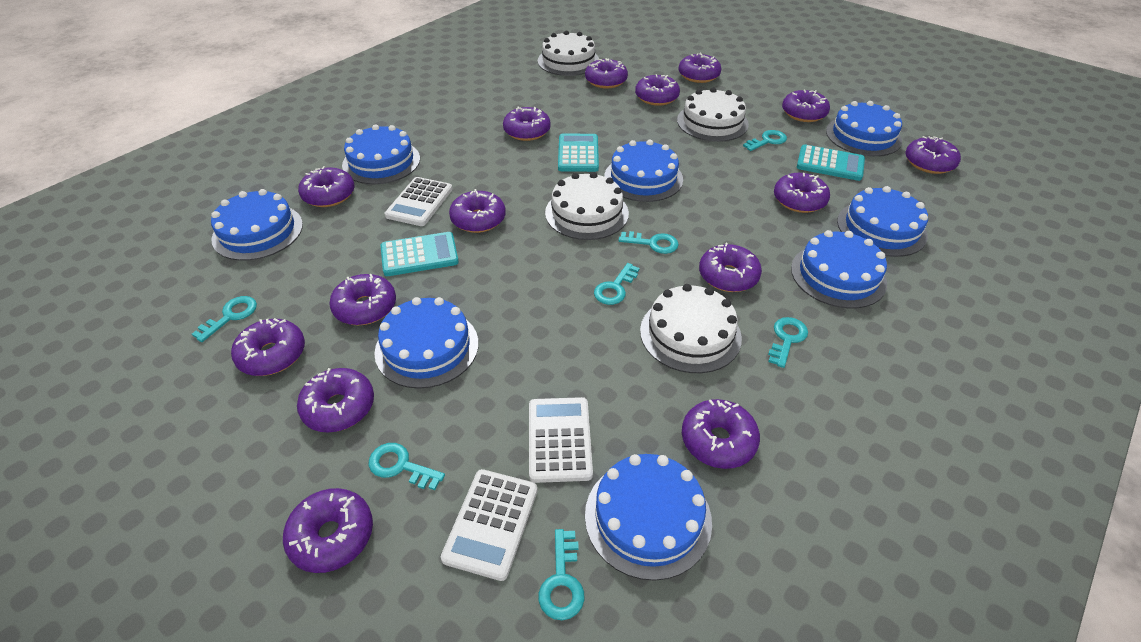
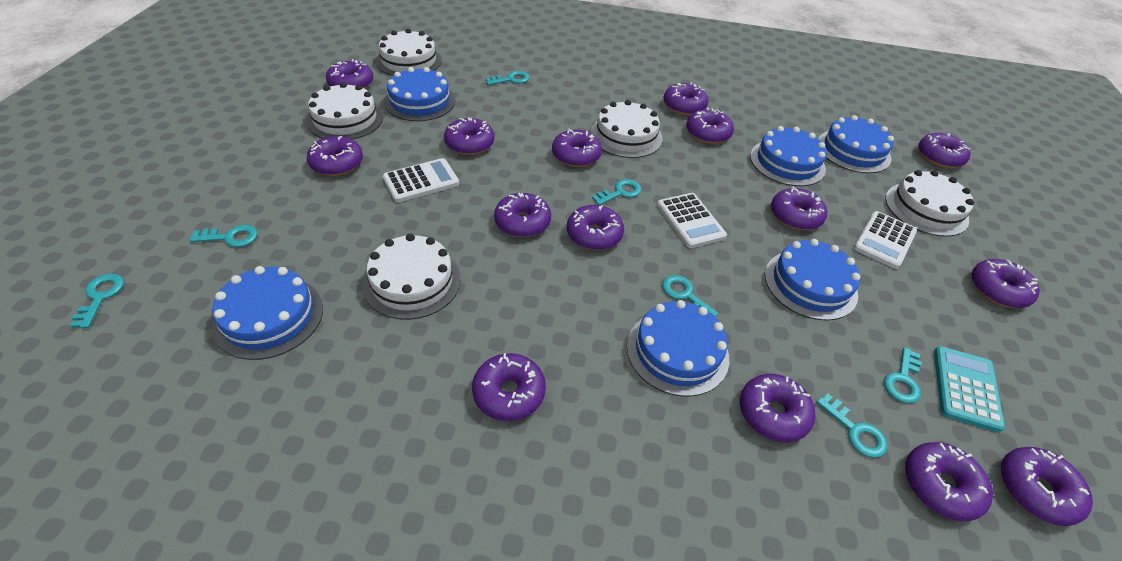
blue cake: 8 -> 6
turquoise calculator: 3 -> 1
white cake: 4 -> 5

